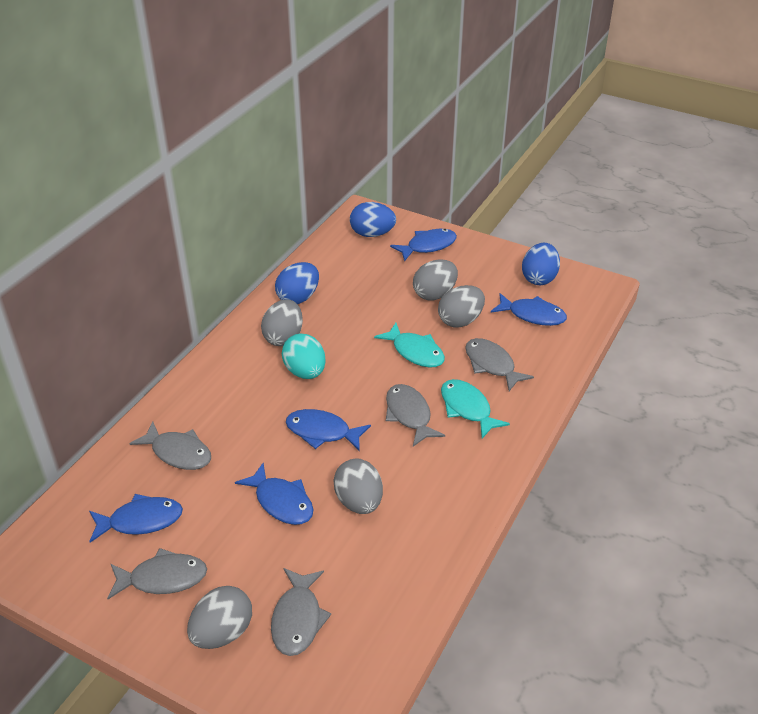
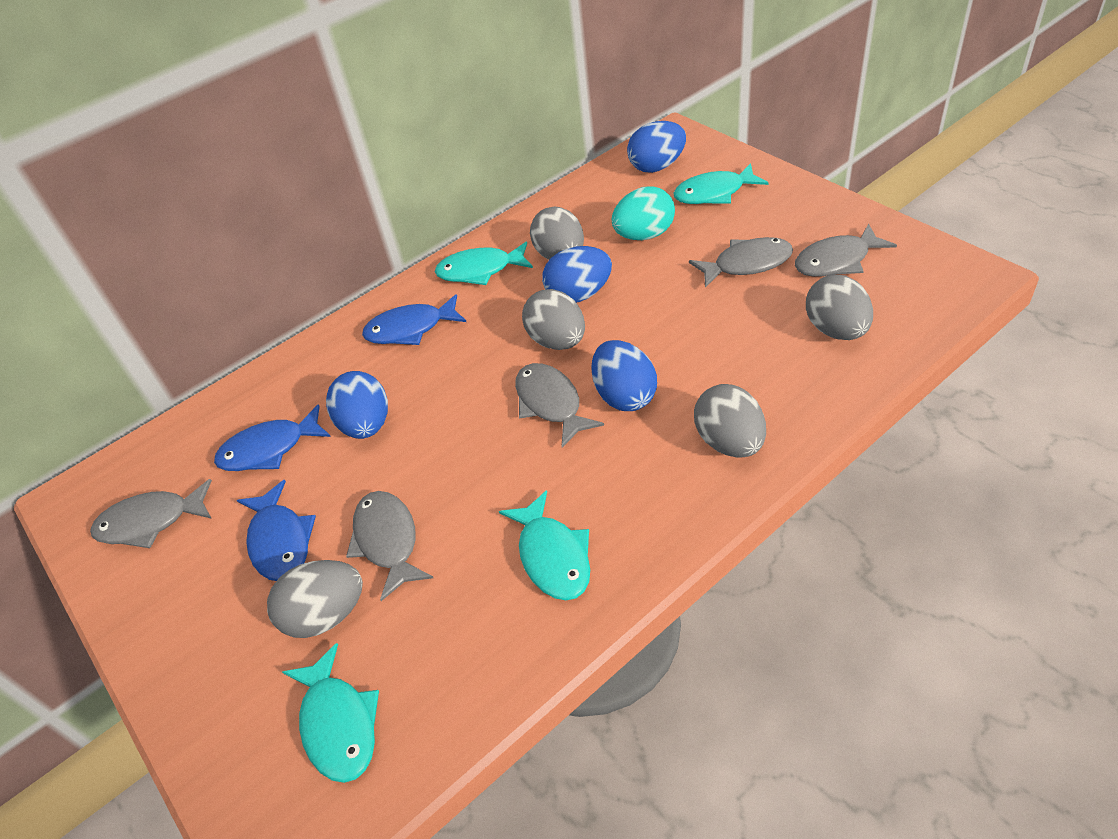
blue egg: 3 -> 4
blue fish: 5 -> 3
turquoise fish: 2 -> 4

